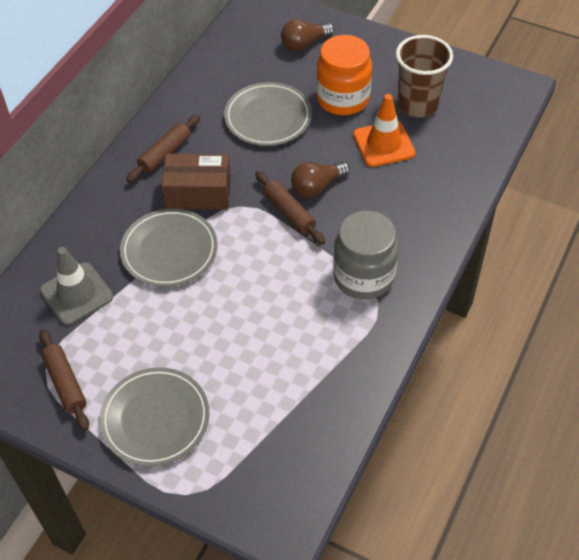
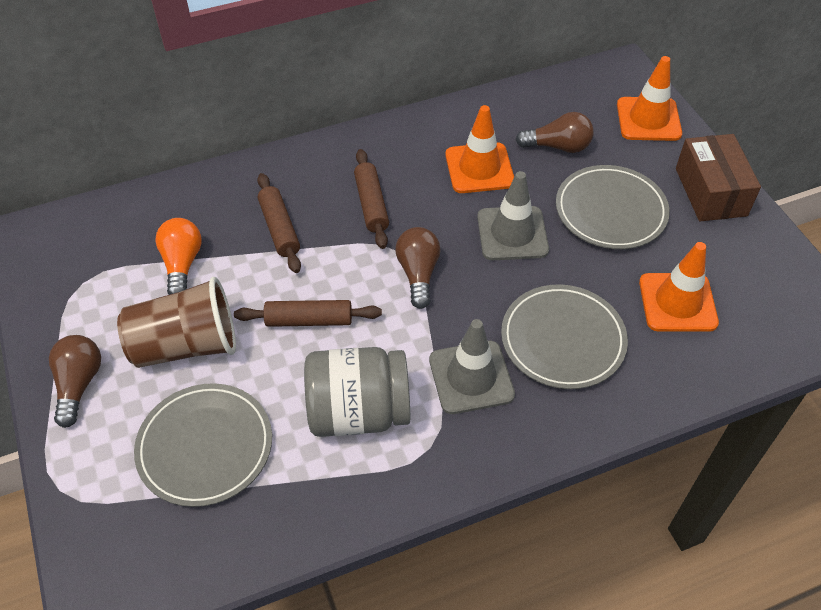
brown light bulb: 2 -> 3
grey traffic cone: 1 -> 2
orange jar: 1 -> 0
orange light bulb: 0 -> 1
orange traffic cone: 1 -> 3

